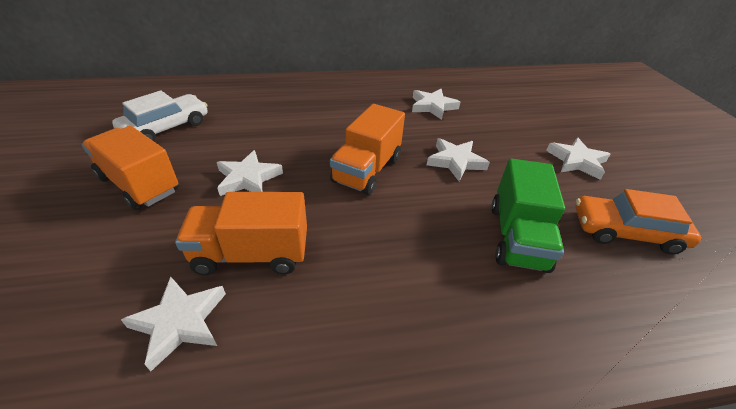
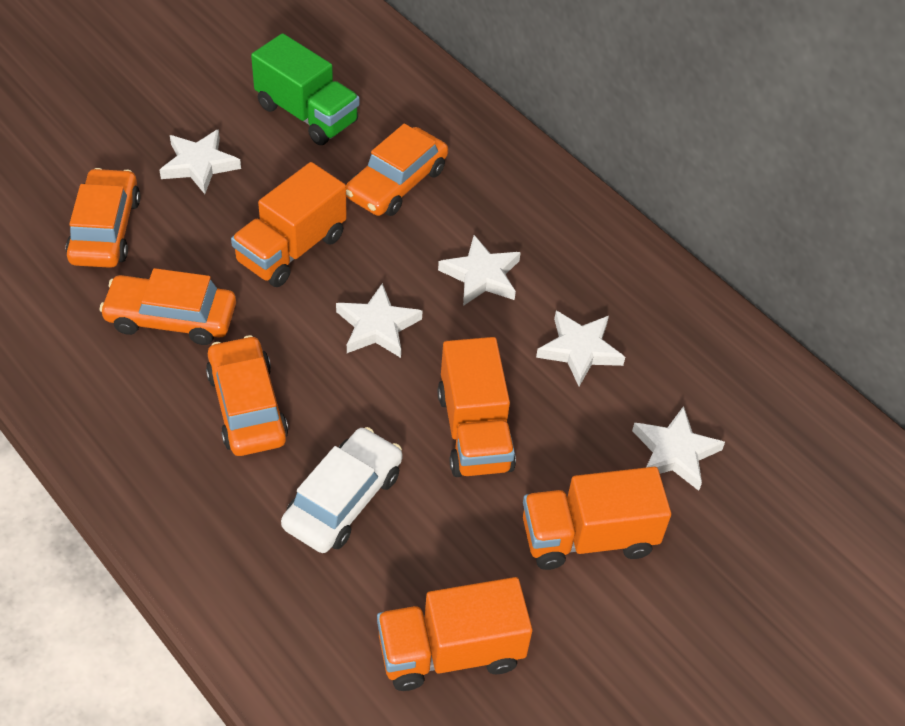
orange car: 1 -> 4
orange truck: 3 -> 4

